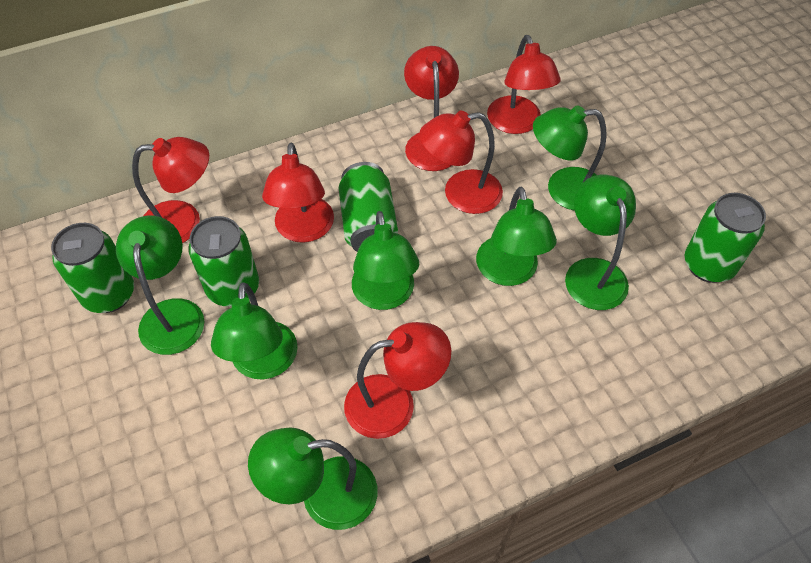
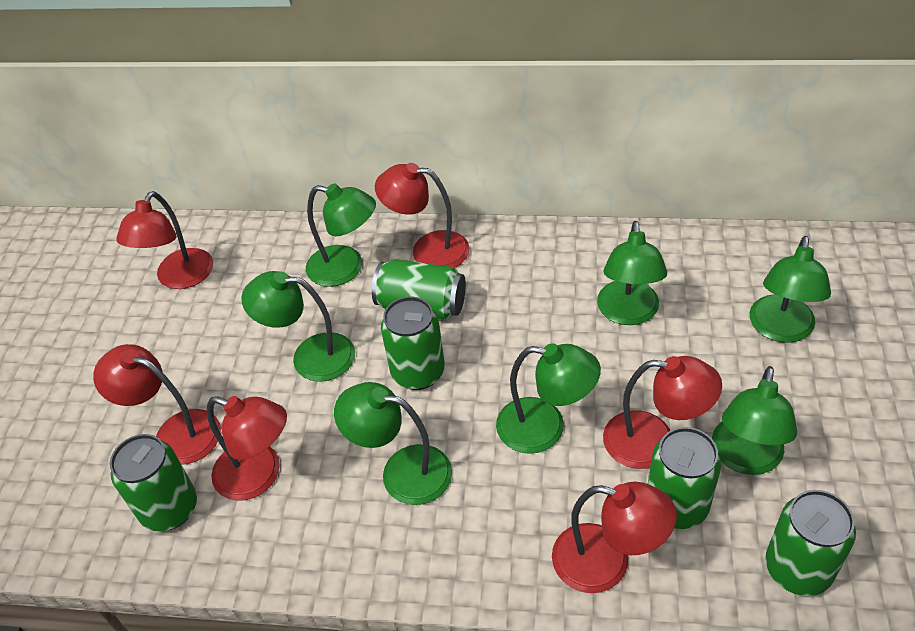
green can: 4 -> 5

